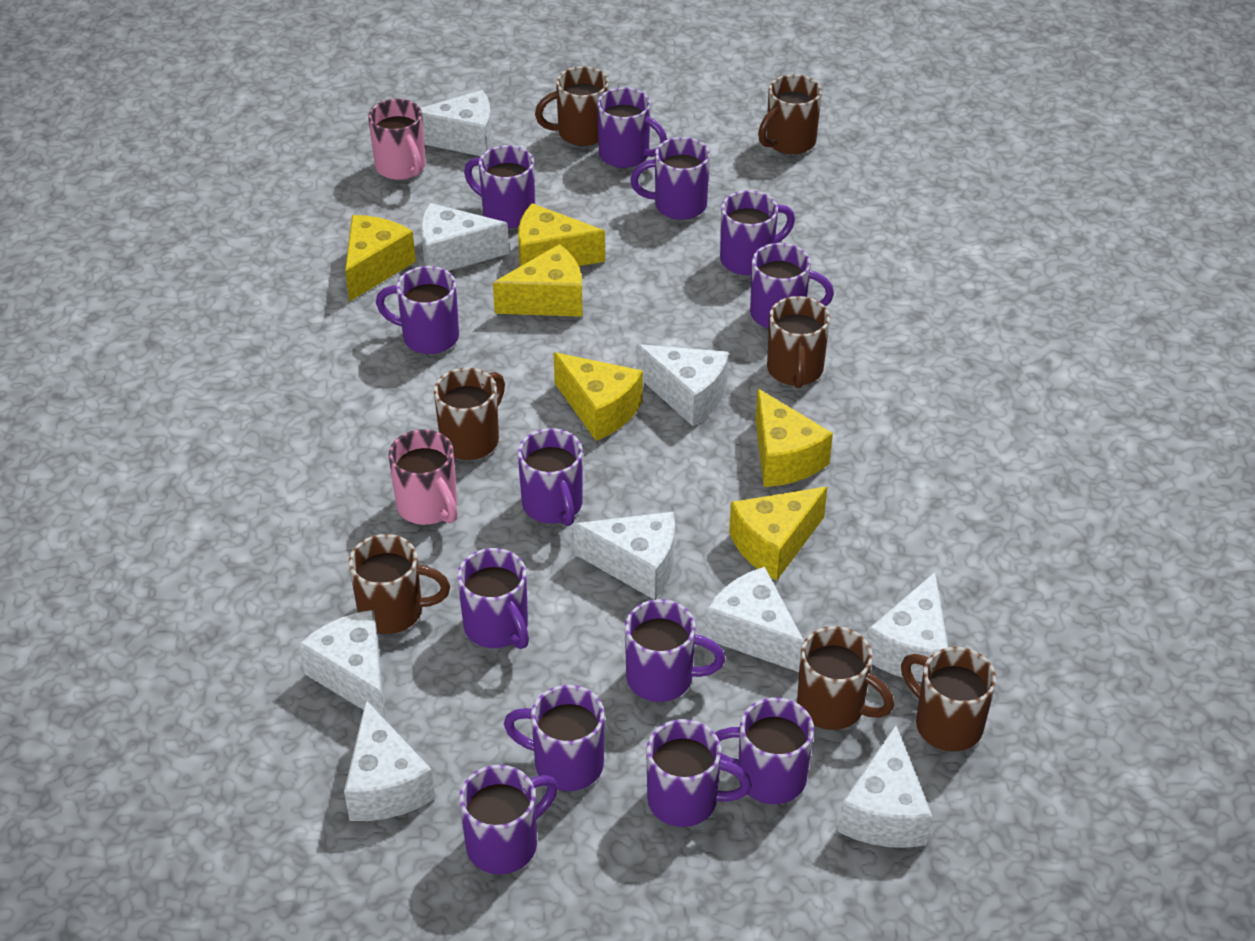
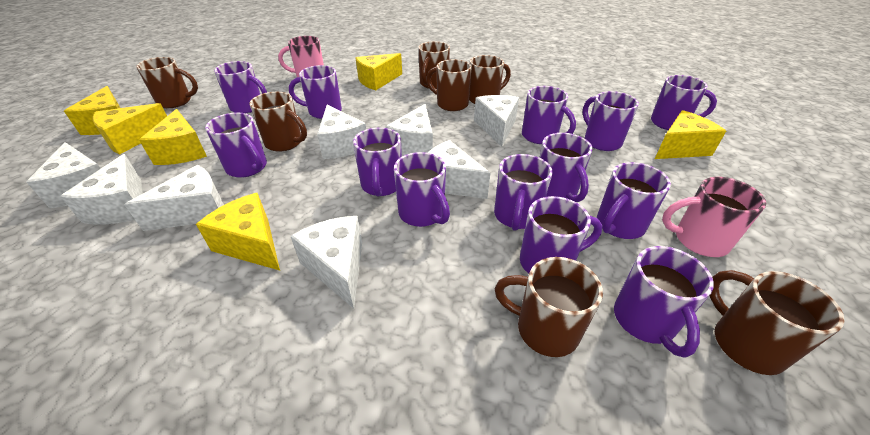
white cheese: 9 -> 8

